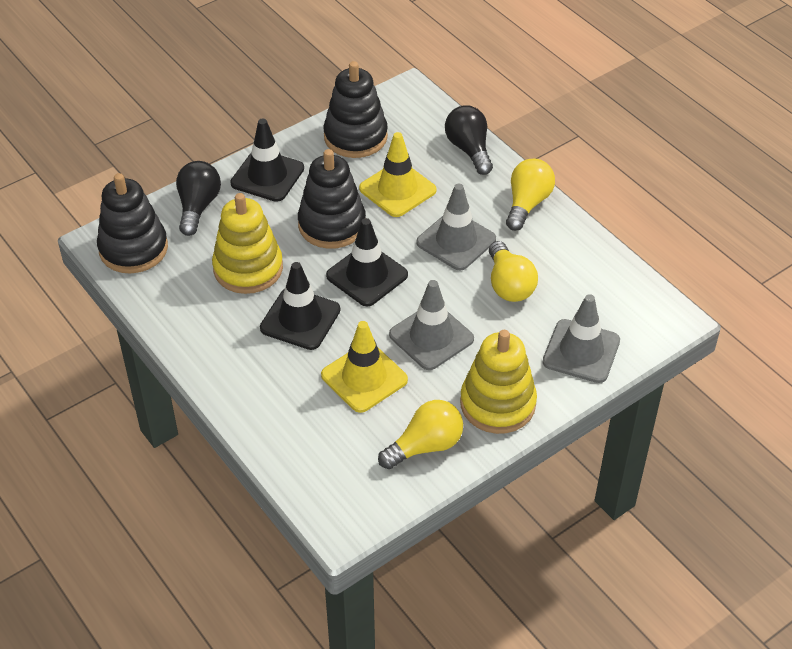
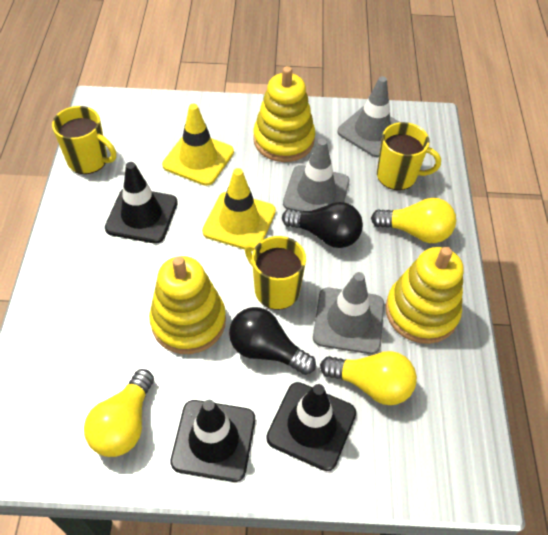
black stacking toy: 3 -> 0
yellow mug: 0 -> 3
yellow stacking toy: 2 -> 3

